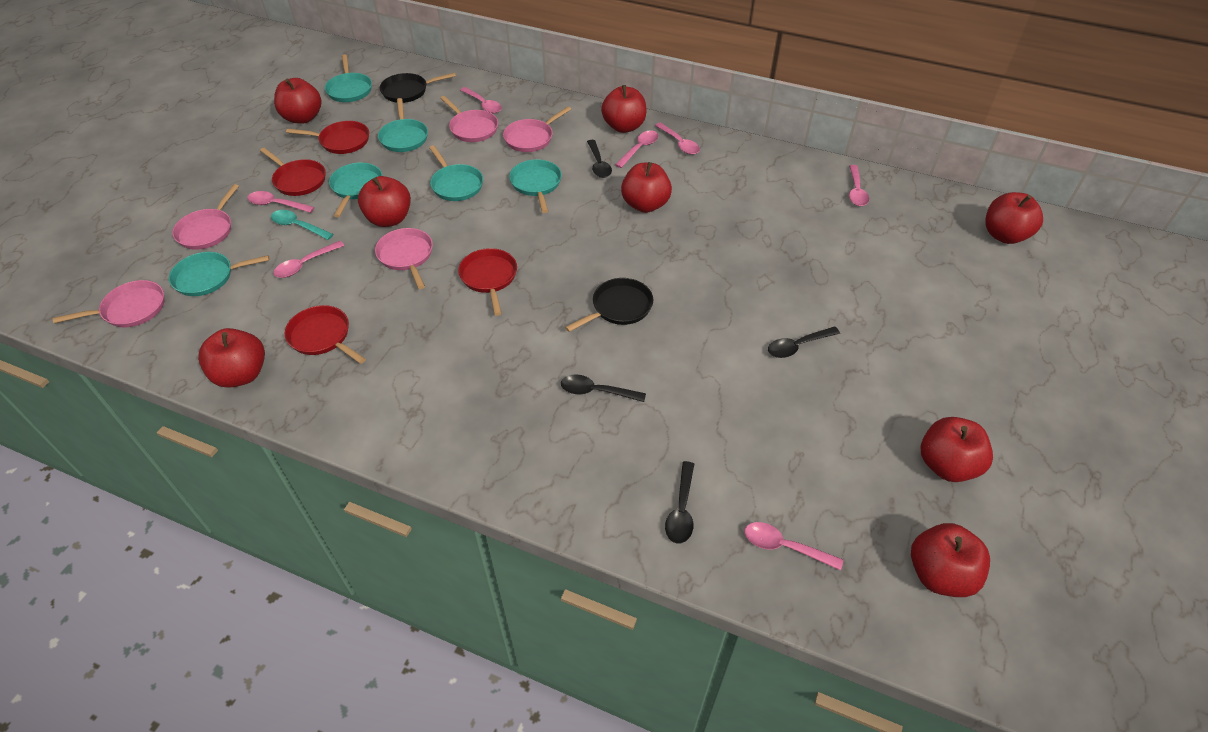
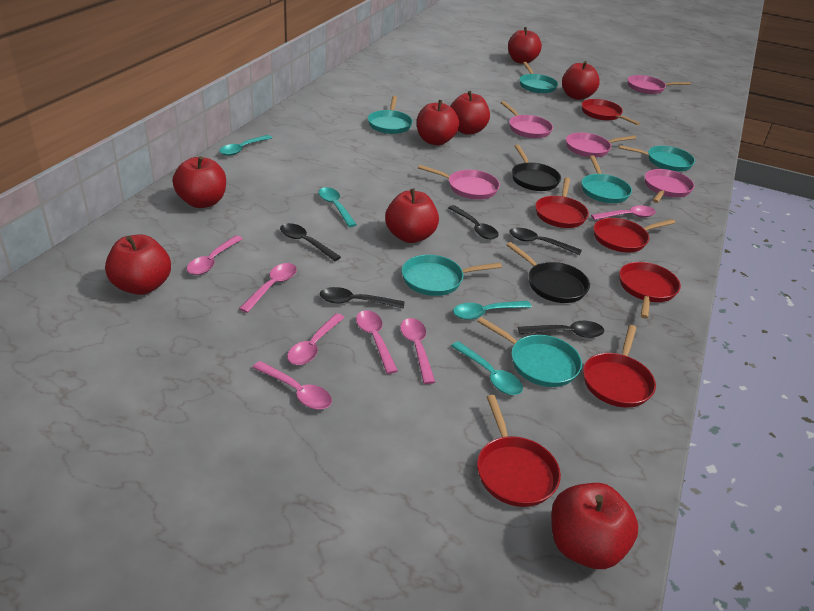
black spoon: 4 -> 5
red pan: 4 -> 6
turquoise spoon: 1 -> 4

